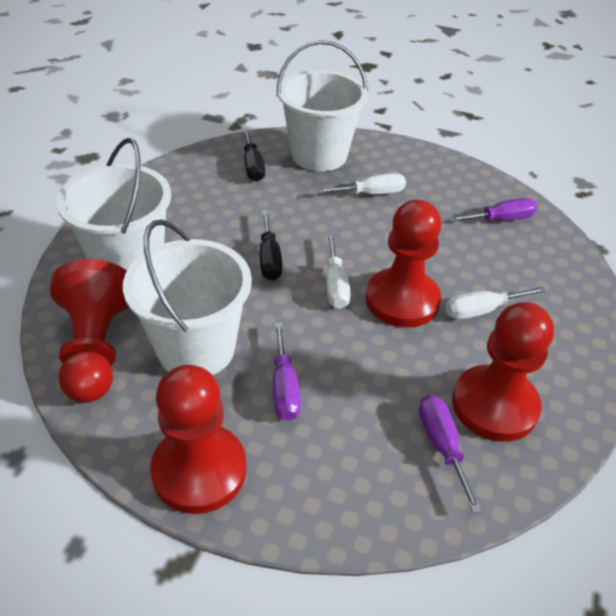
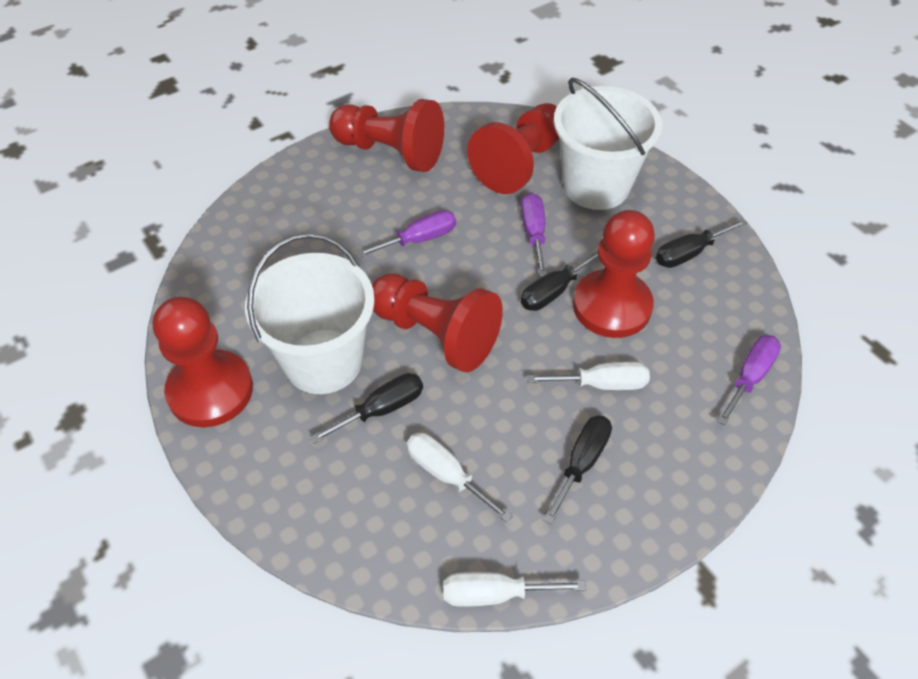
black screwdriver: 2 -> 4
red pawn: 4 -> 5
white bucket: 3 -> 2

